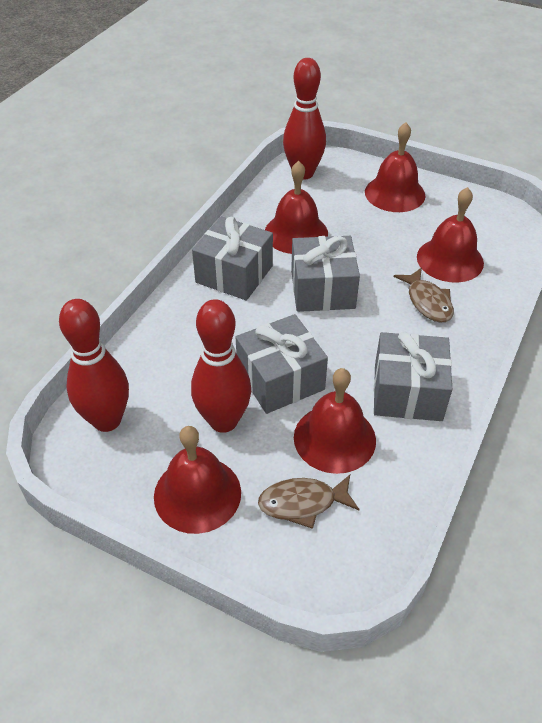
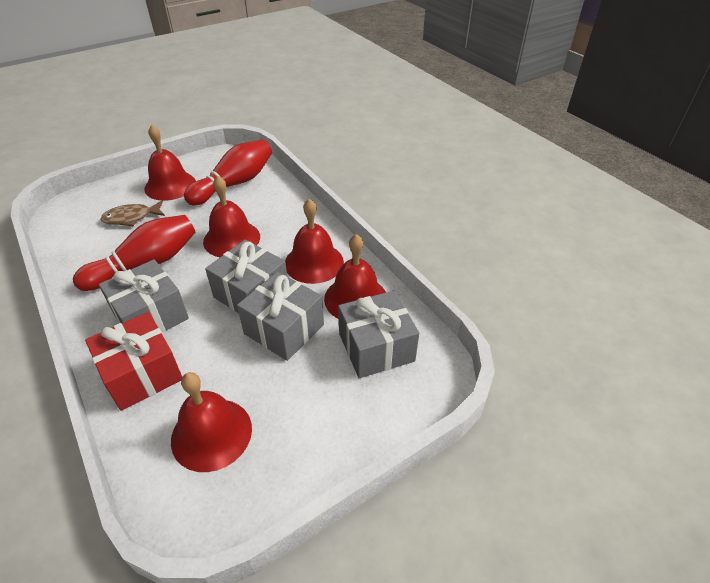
brown fish: 2 -> 1
red bowling pin: 3 -> 2
red gift: 0 -> 1

